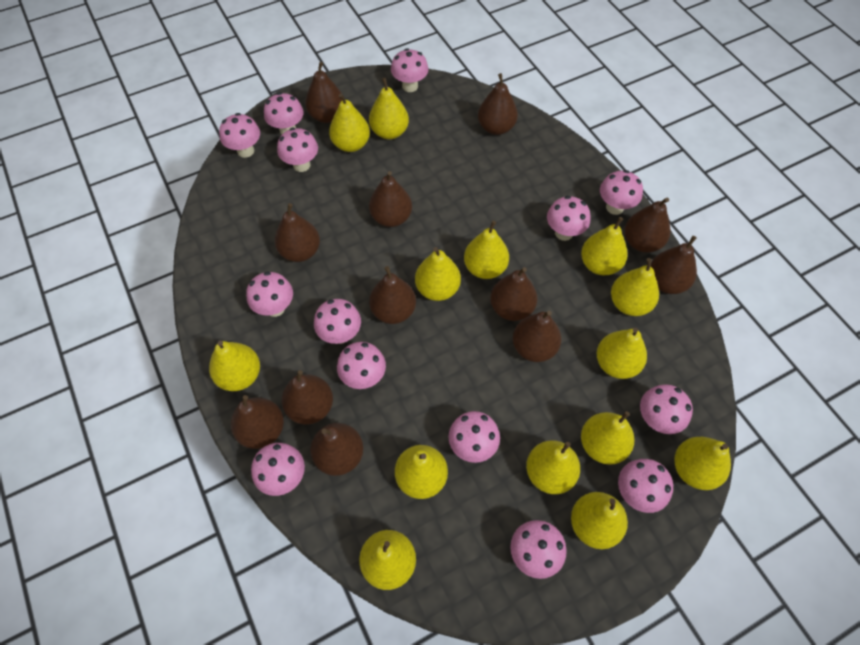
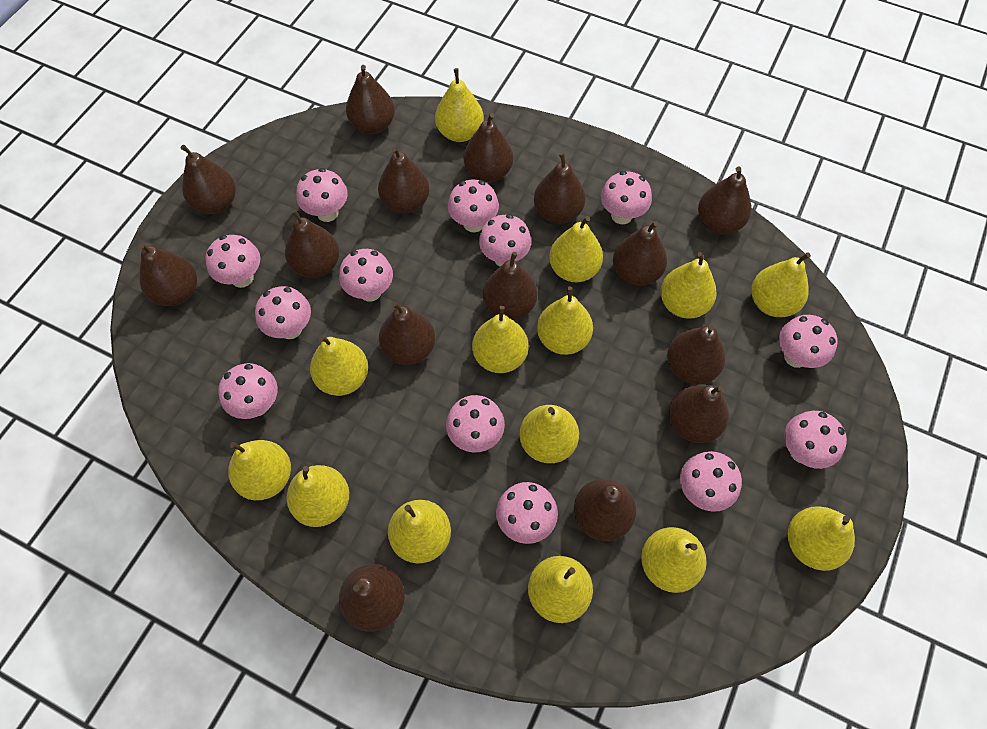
brown pear: 12 -> 15
pink mushroom: 14 -> 13

